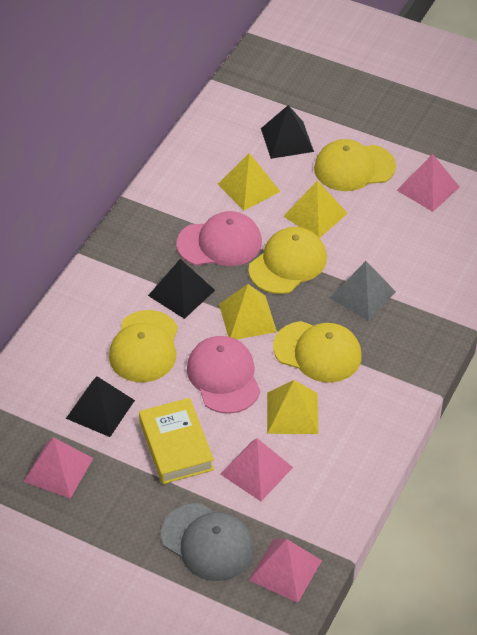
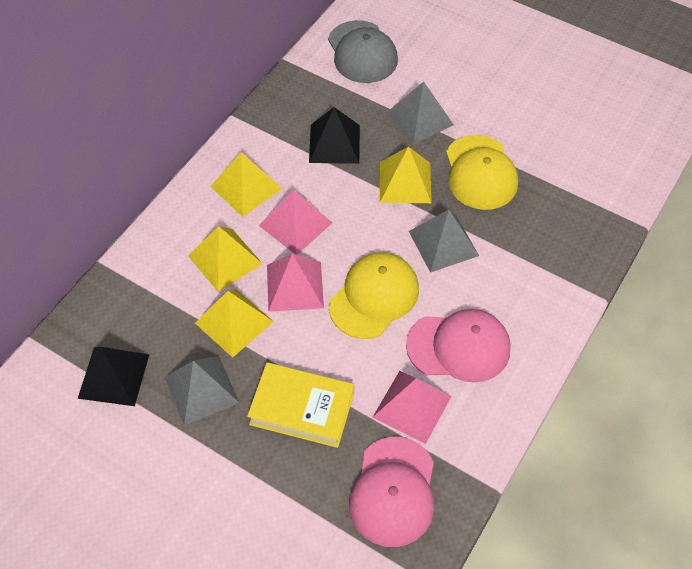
black pyramid: 3 -> 2
grey pyramid: 1 -> 3
pink pyramid: 4 -> 3
yellow cap: 4 -> 2

